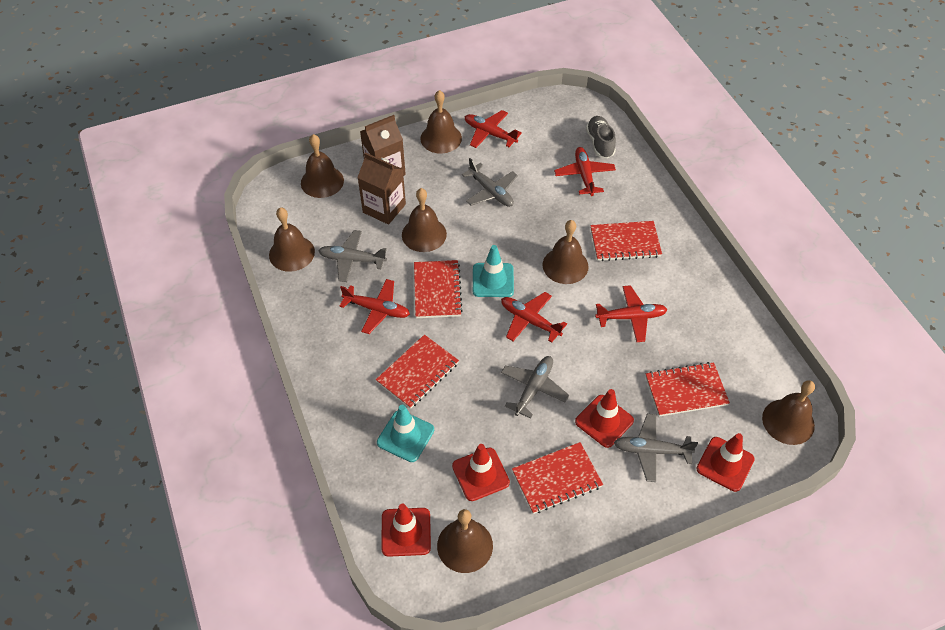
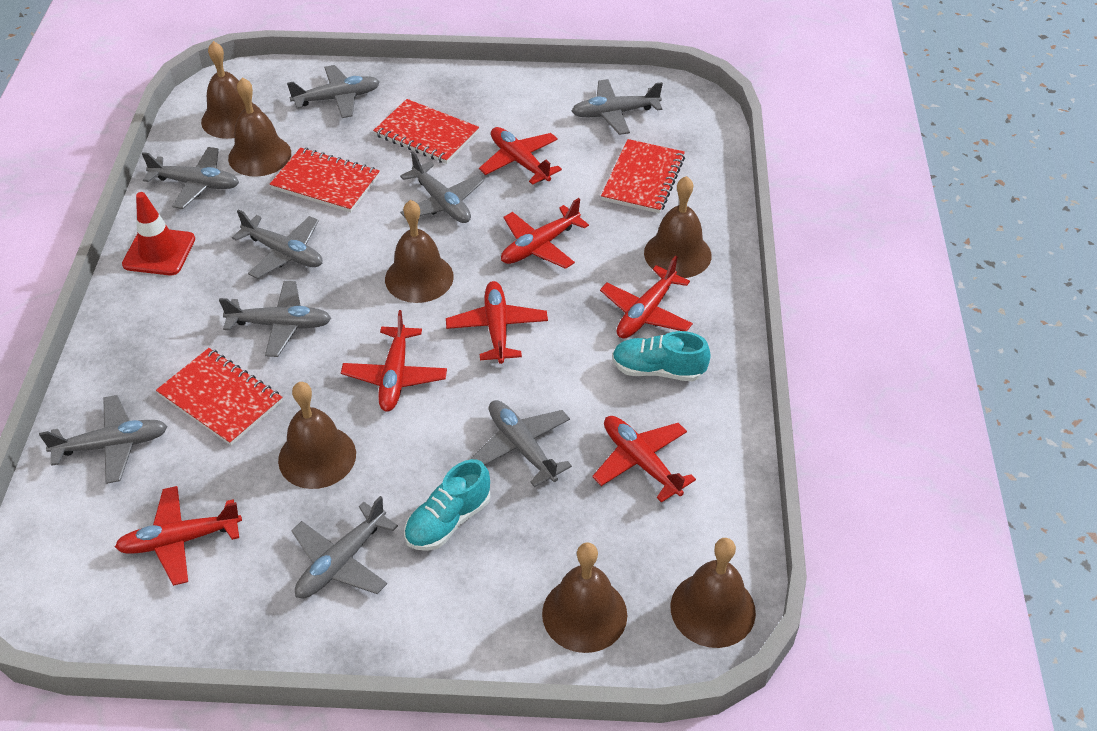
brown carton: 2 -> 0
grey plane: 4 -> 9
grey shoe: 1 -> 0
red notebook: 5 -> 4
red plane: 5 -> 7
red traffic cone: 4 -> 1
turquoise shoe: 0 -> 2
turquoise traffic cone: 2 -> 0

